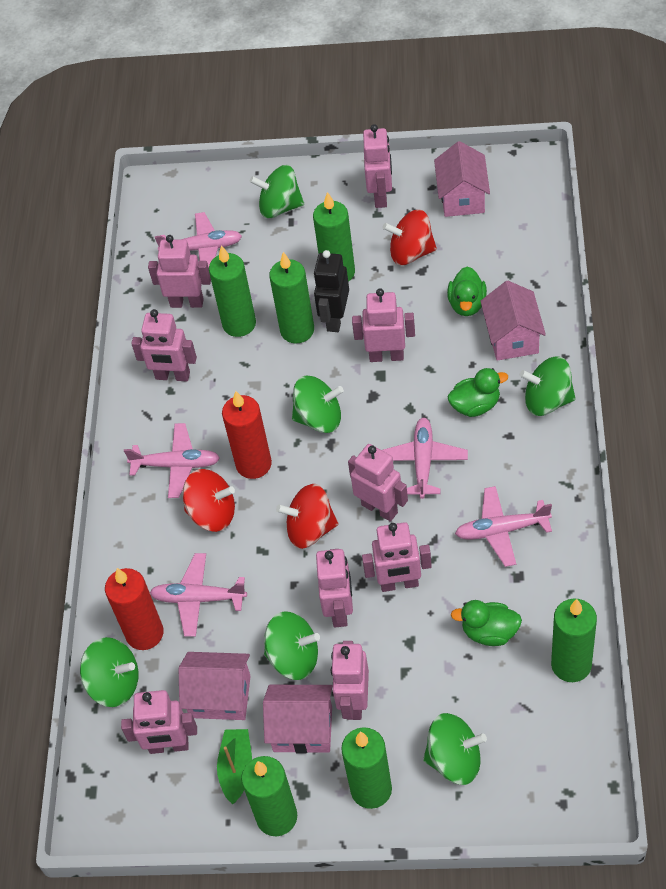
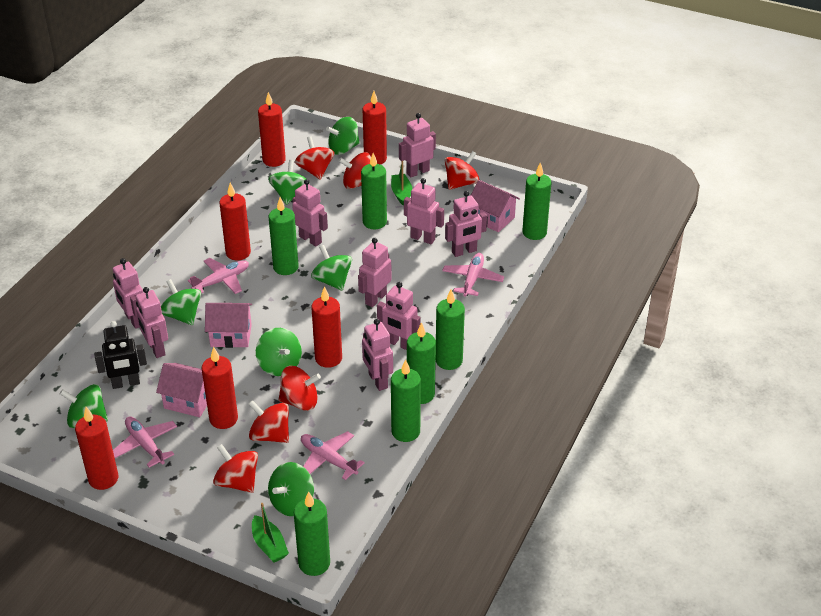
green boat: 1 -> 2
green candle: 6 -> 7
green duck: 3 -> 0
green spinning top: 6 -> 7
pink house: 4 -> 3
pink plane: 5 -> 4
red candle: 2 -> 6
red spinning top: 3 -> 6

